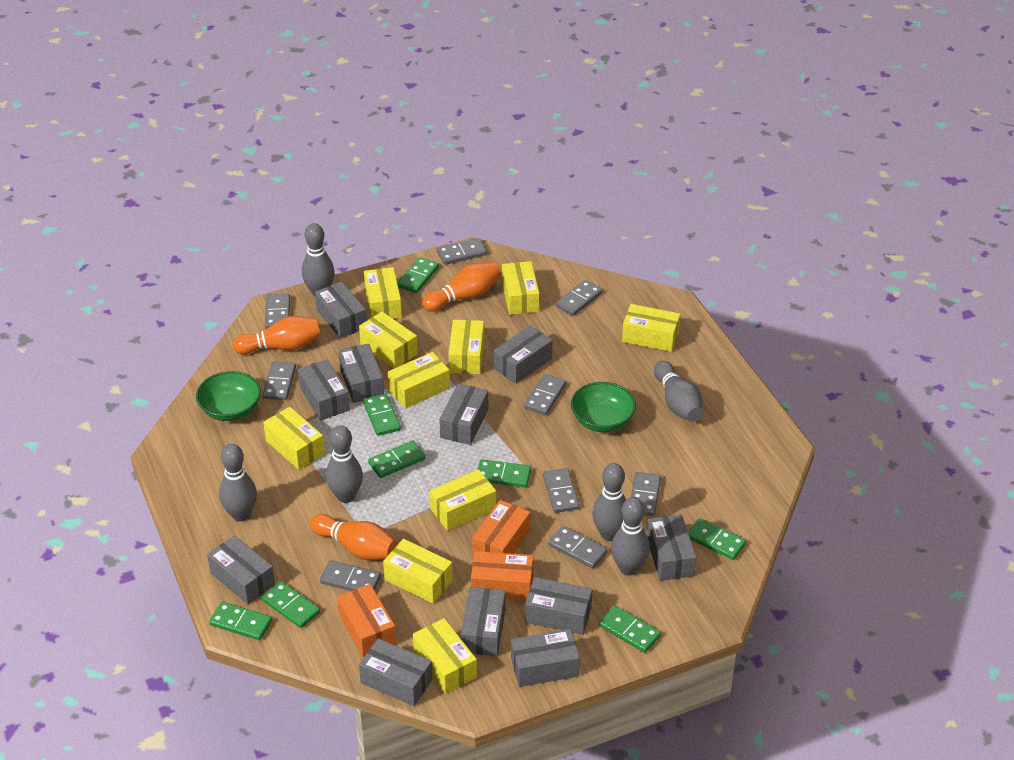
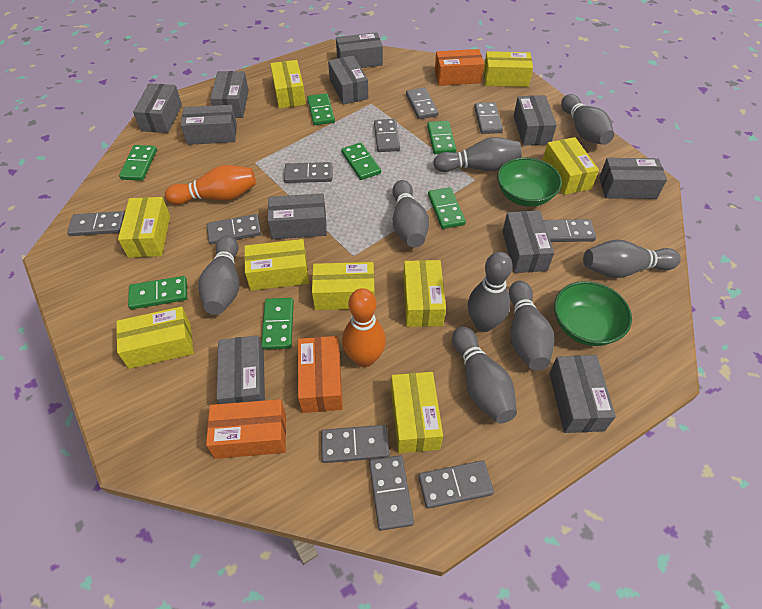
green domino: 8 -> 7
grey bowling pin: 6 -> 8
grey domino: 9 -> 10
orange bowling pin: 3 -> 2
yellow box: 10 -> 9

